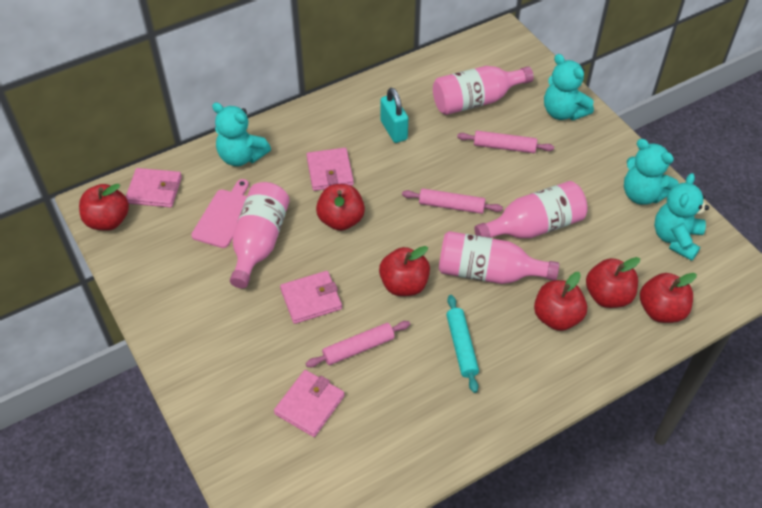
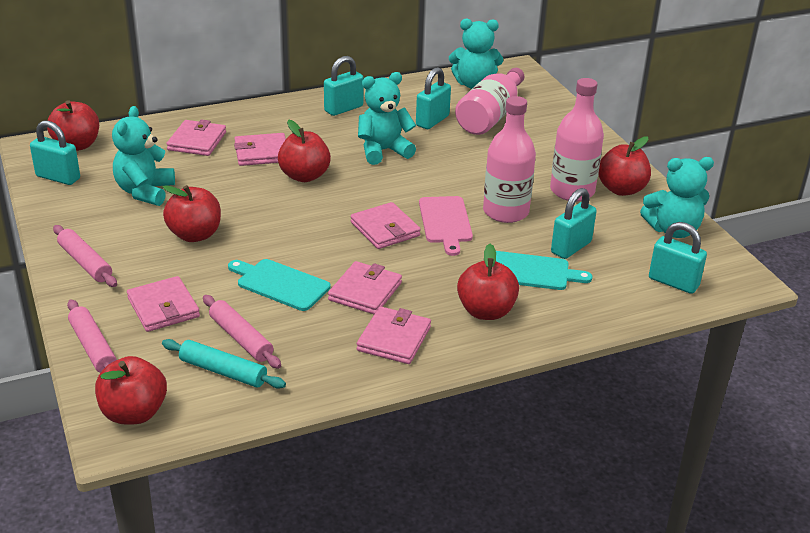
pink bottle: 4 -> 3
pink wallet: 4 -> 6
turquoise cutting board: 0 -> 2
turquoise padlock: 1 -> 5

